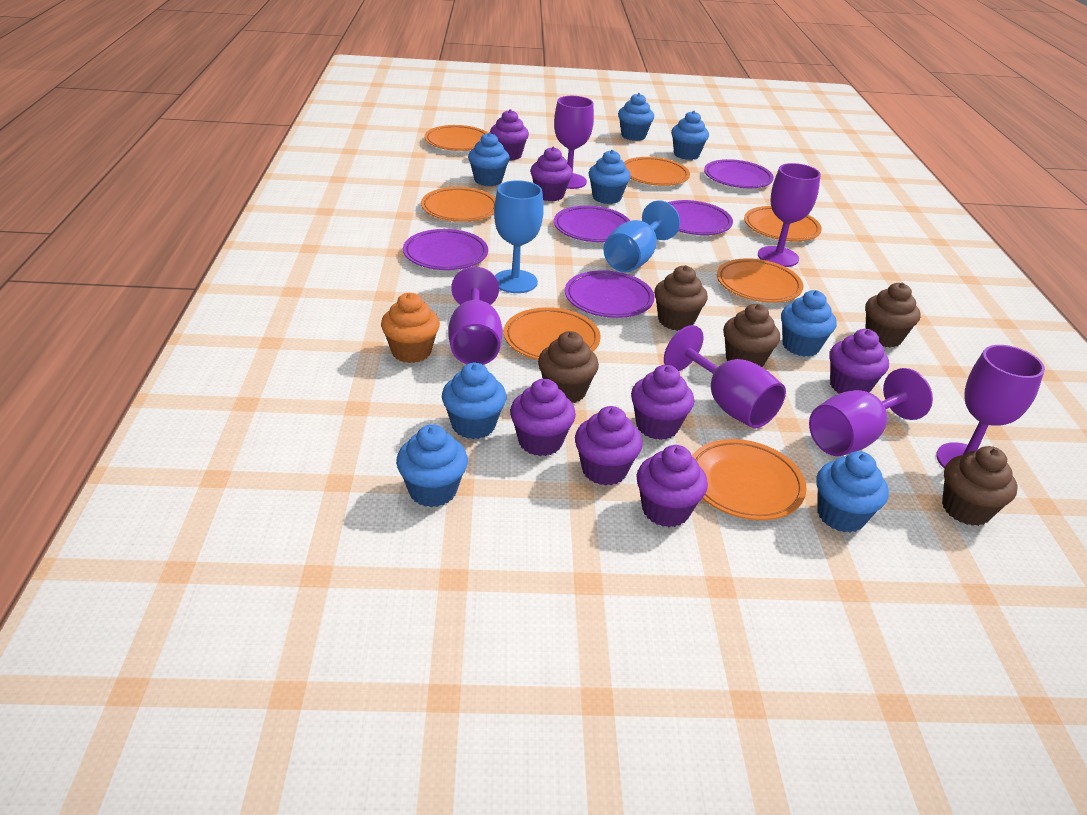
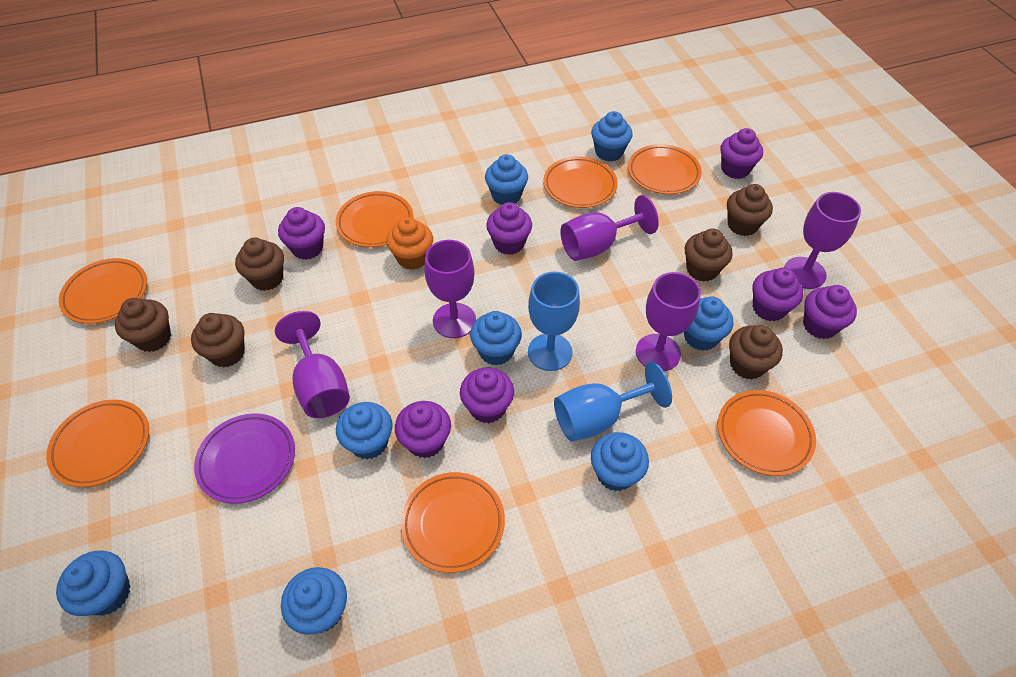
brown cupcake: 5 -> 6
purple goblet: 6 -> 5
purple plate: 5 -> 1

